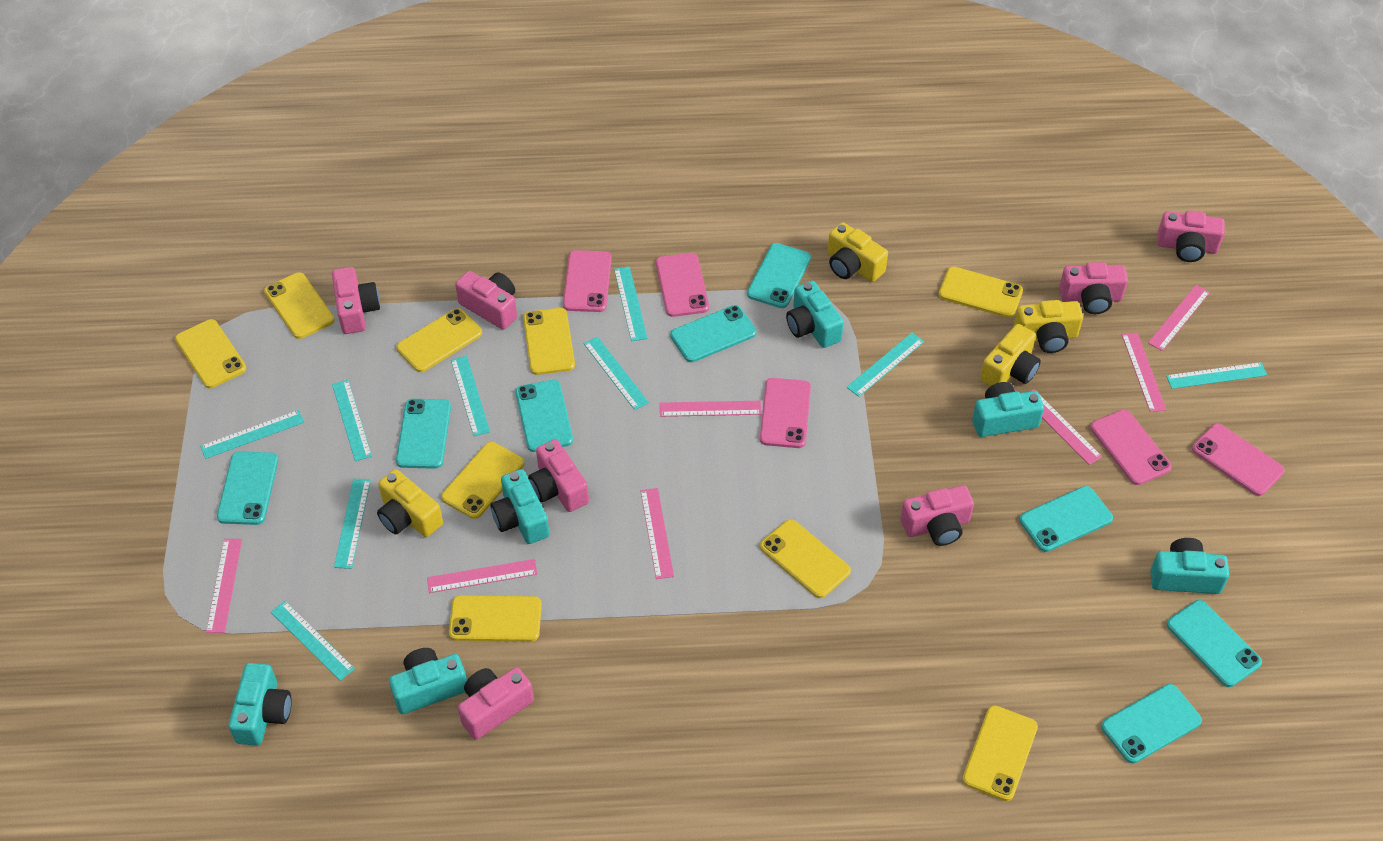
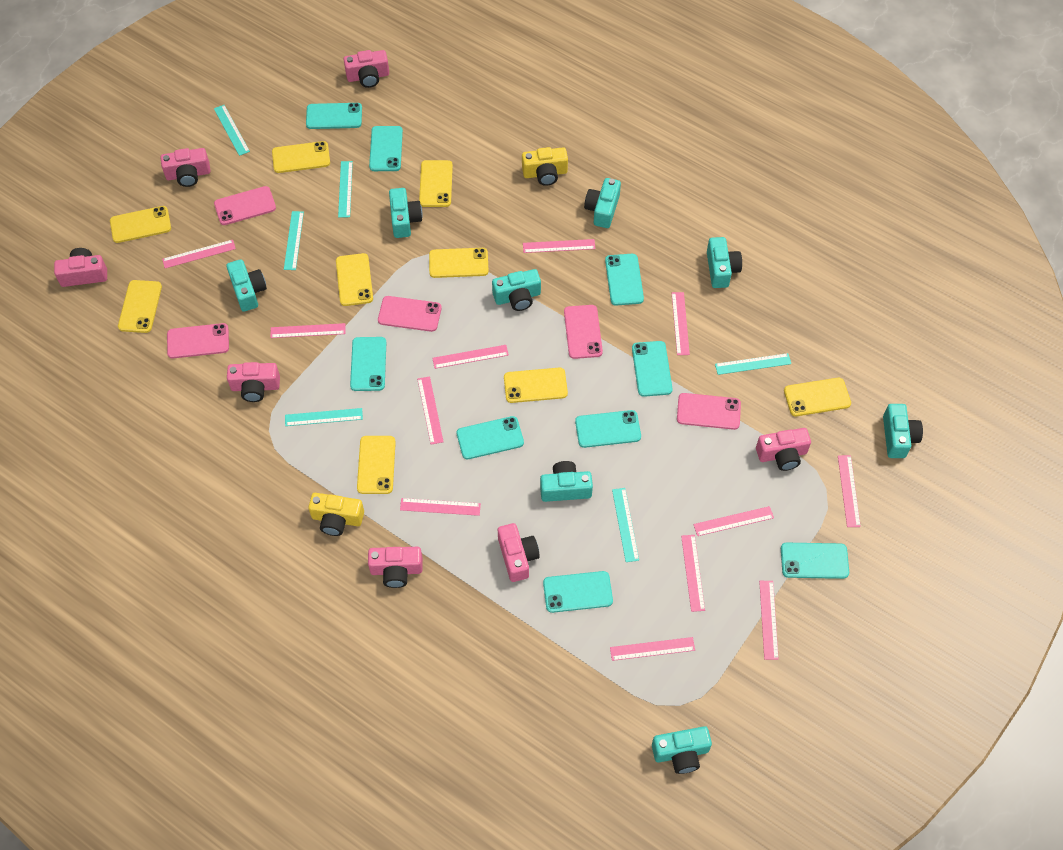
pink ruler: 7 -> 12
turquoise camera: 6 -> 8
turquoise phone: 8 -> 9
turquoise ruler: 9 -> 6
yellow camera: 4 -> 2

